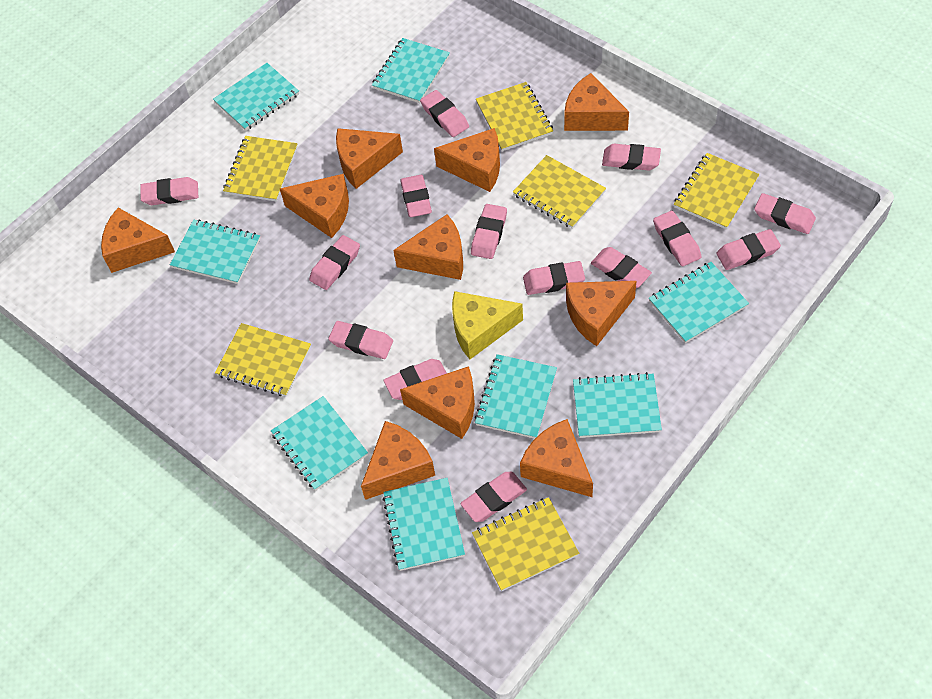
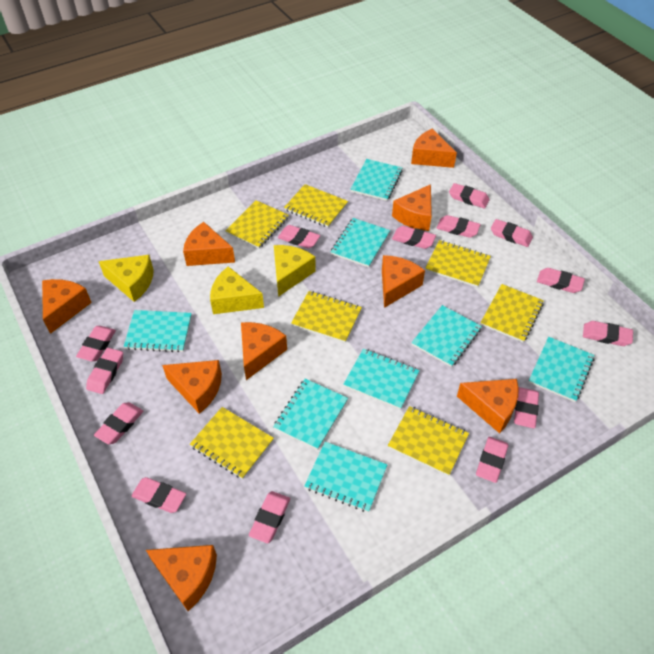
orange cheese: 10 -> 9
yellow cheese: 1 -> 3
yellow notebook: 6 -> 7

